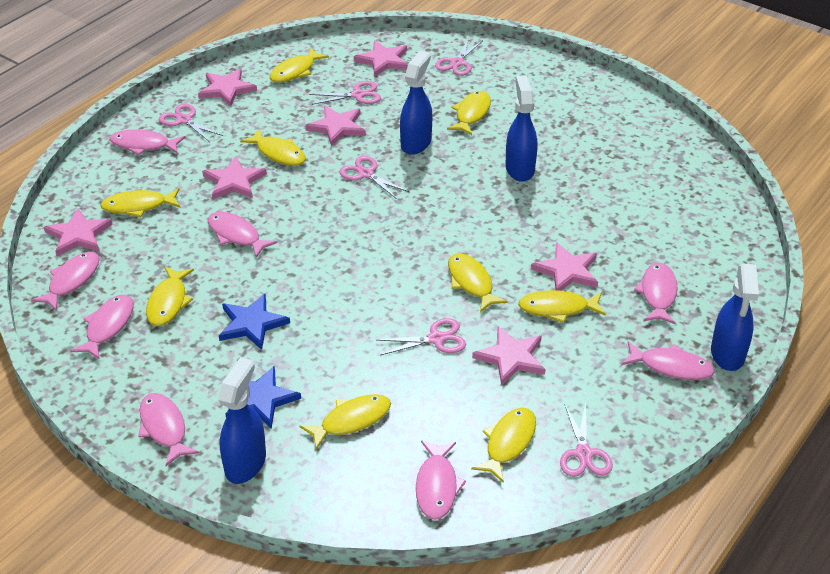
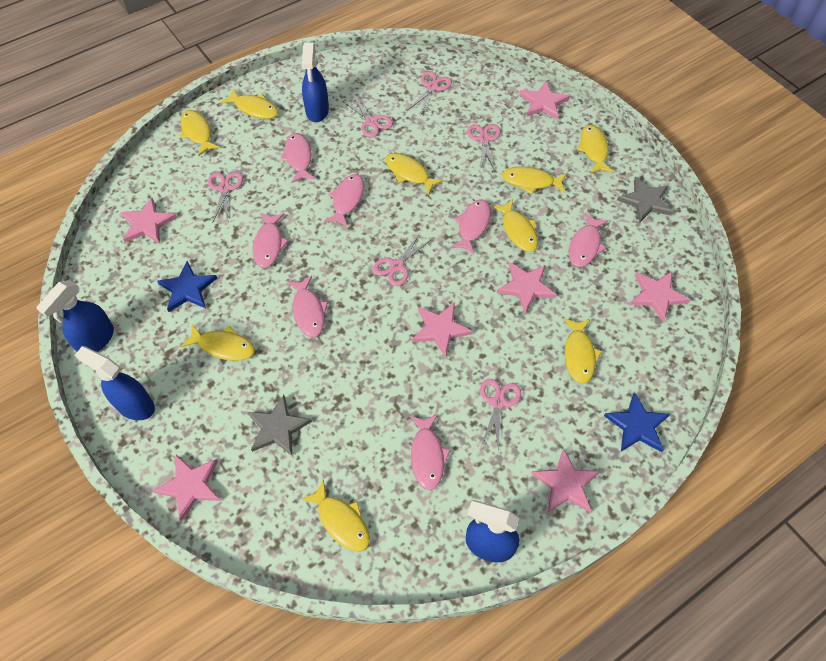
grey star: 0 -> 2
pink fish: 8 -> 7

